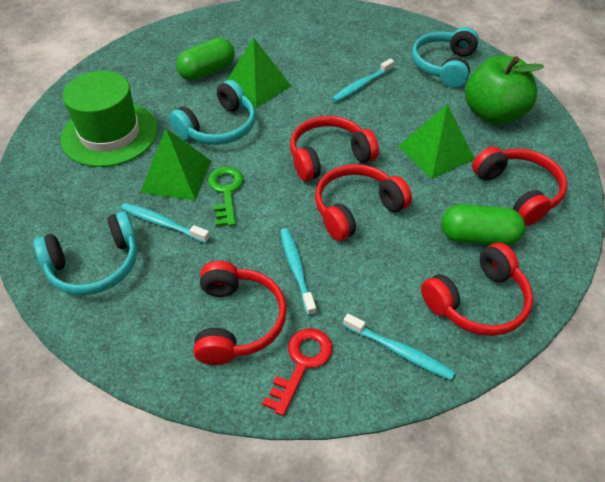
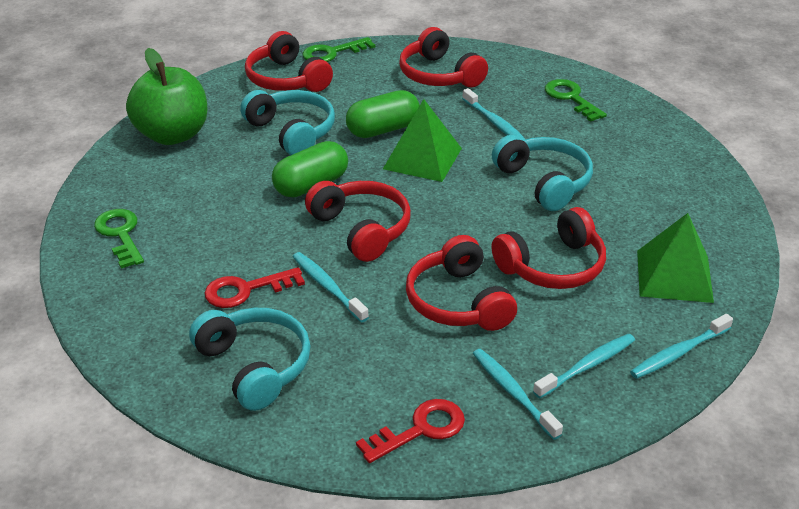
green hat: 1 -> 0
green key: 1 -> 3
green pyramid: 3 -> 2
red key: 1 -> 2
turquoise toothbrush: 4 -> 5

